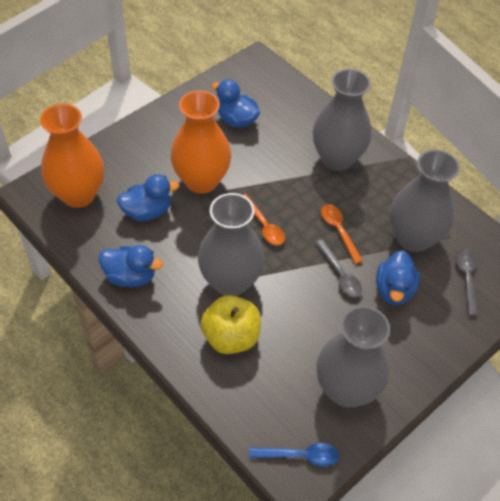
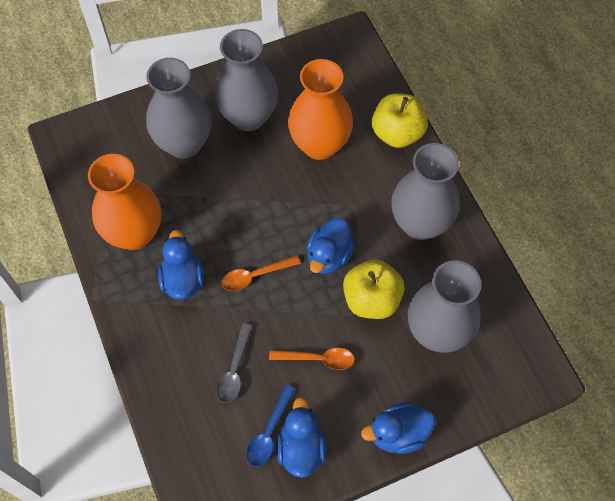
grey spoon: 2 -> 1
yellow apple: 1 -> 2

